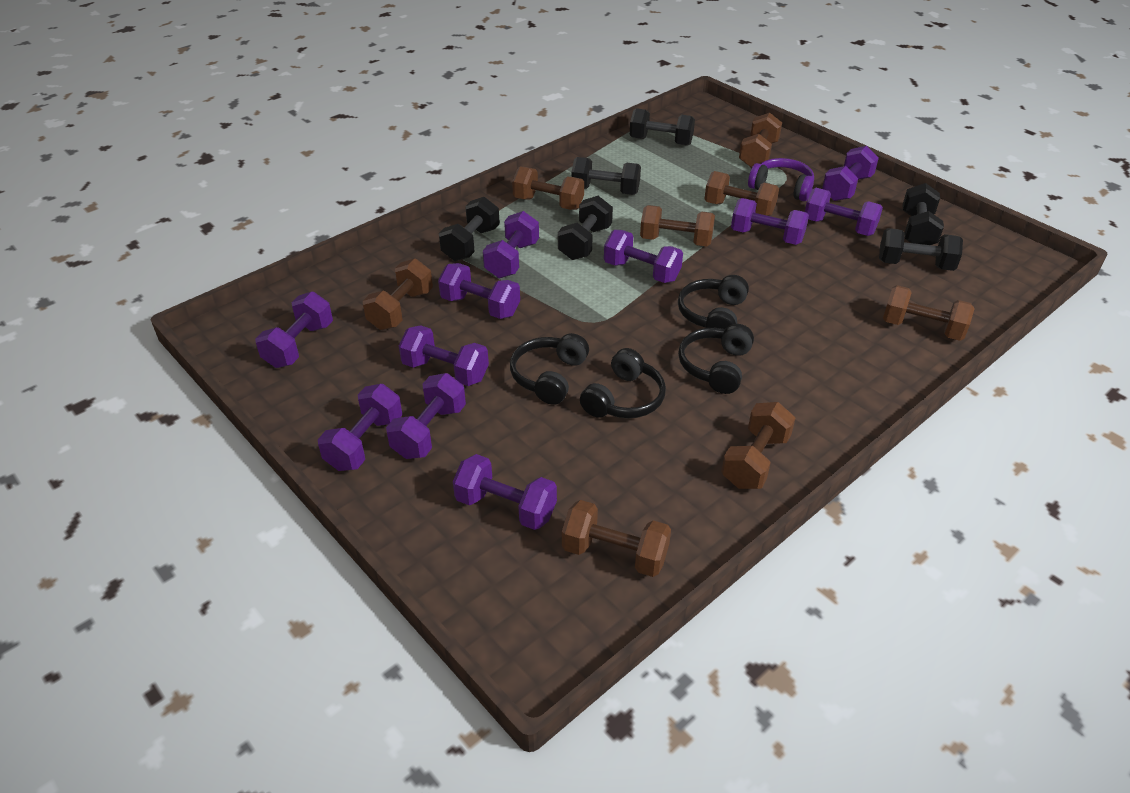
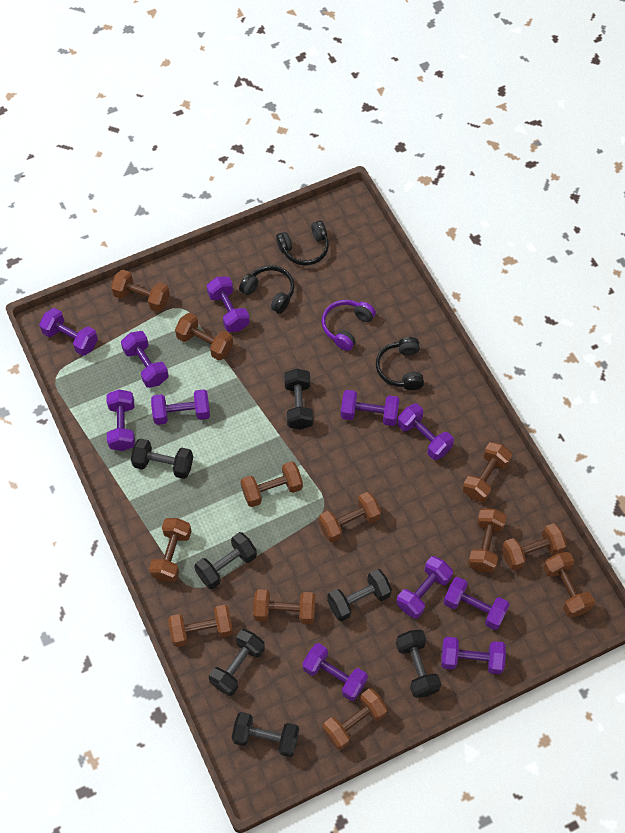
black dumbbell: 6 -> 7
black headphones: 4 -> 3
brown dumbbell: 8 -> 12

